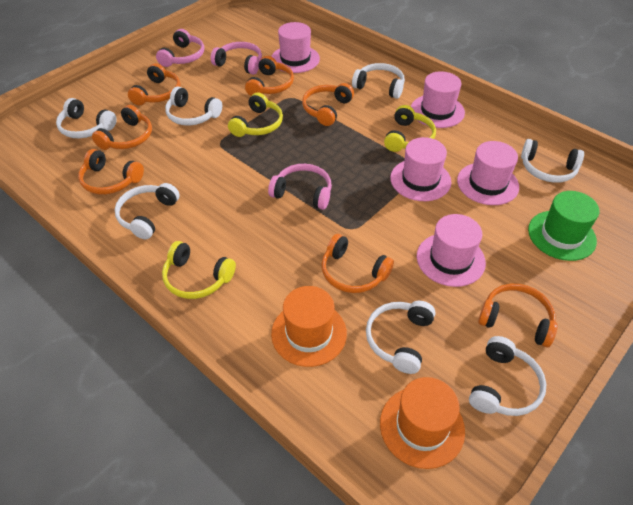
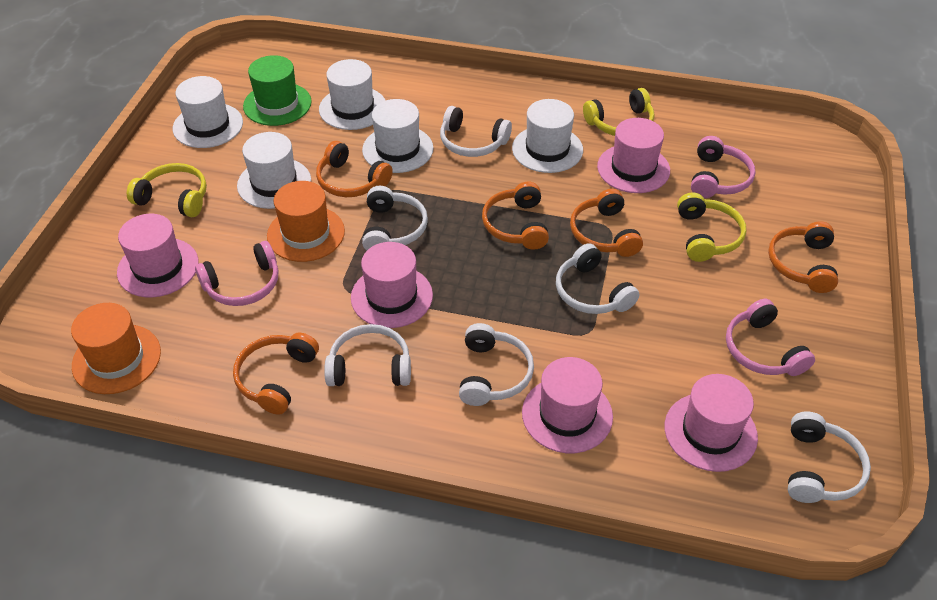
orange headphones: 7 -> 5
white hat: 0 -> 5
white headphones: 7 -> 6

